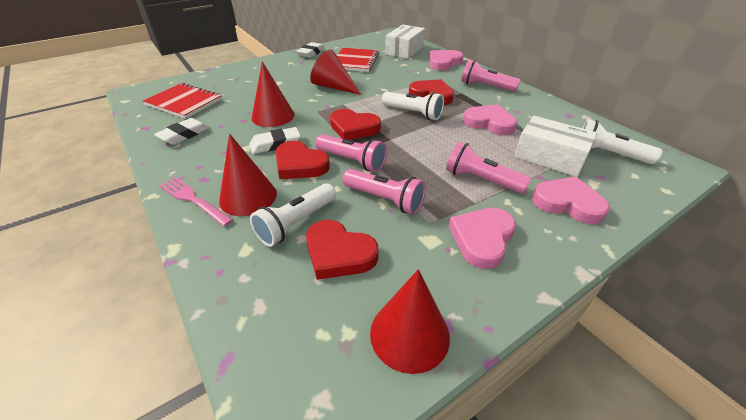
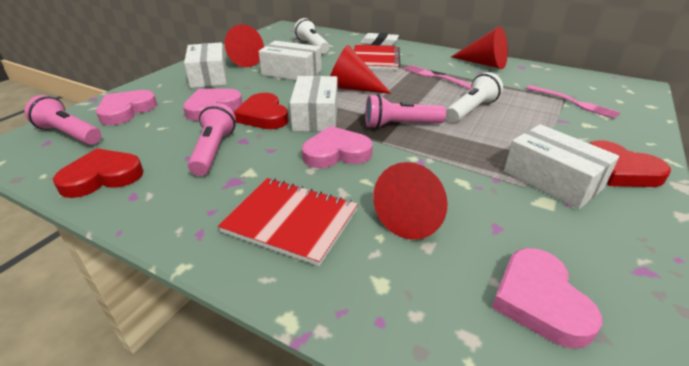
pink flashlight: 4 -> 3
pink fork: 1 -> 2
red heart: 4 -> 3
white box: 2 -> 4
white eraser: 3 -> 1
white flashlight: 3 -> 2

